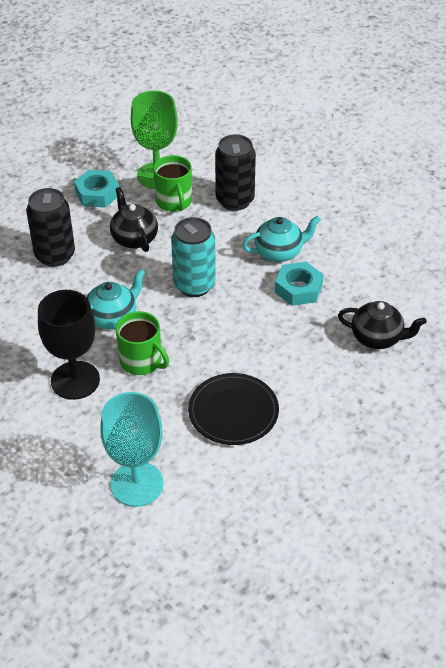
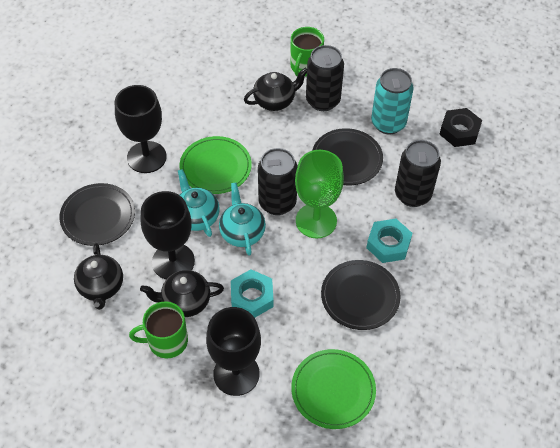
black can: 2 -> 3
black goblet: 1 -> 3
black nut: 0 -> 1
black plate: 1 -> 3
black teapot: 2 -> 3
green plate: 0 -> 2
turquoise goblet: 1 -> 0

